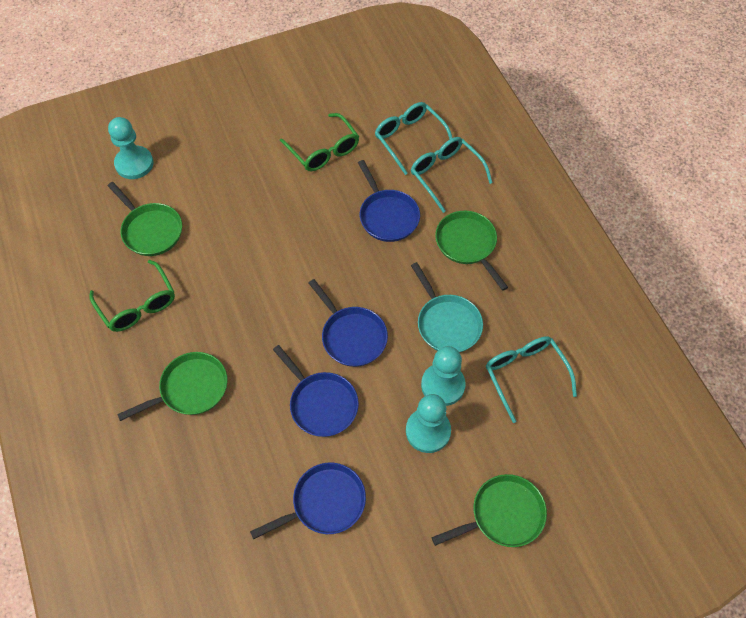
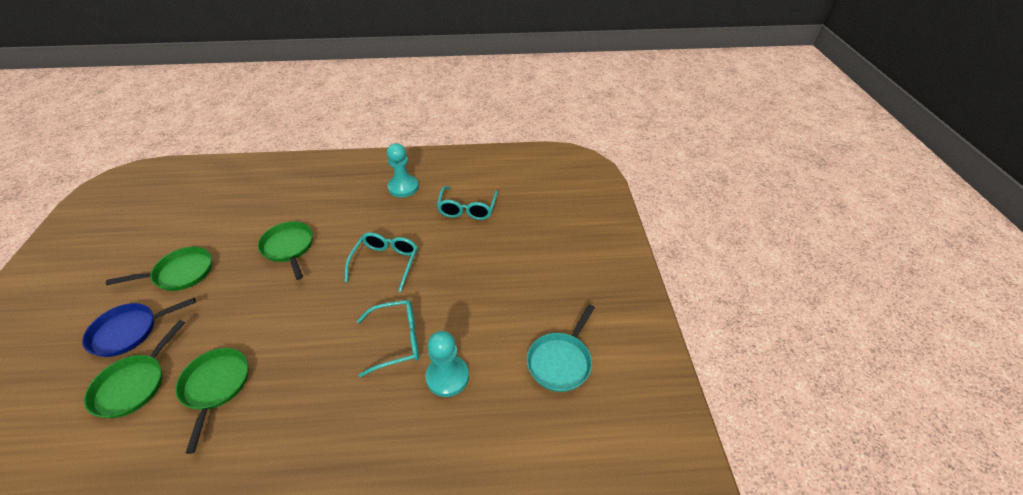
blue pan: 4 -> 1
green glasses: 2 -> 0
turquoise pawn: 3 -> 2

